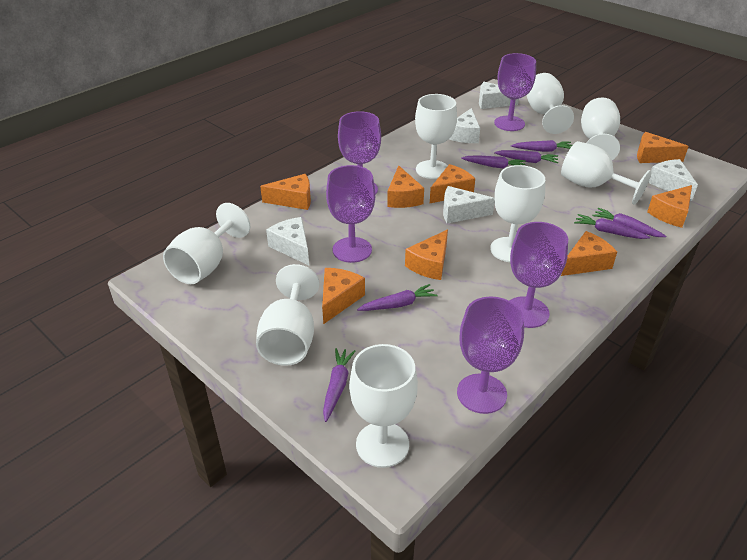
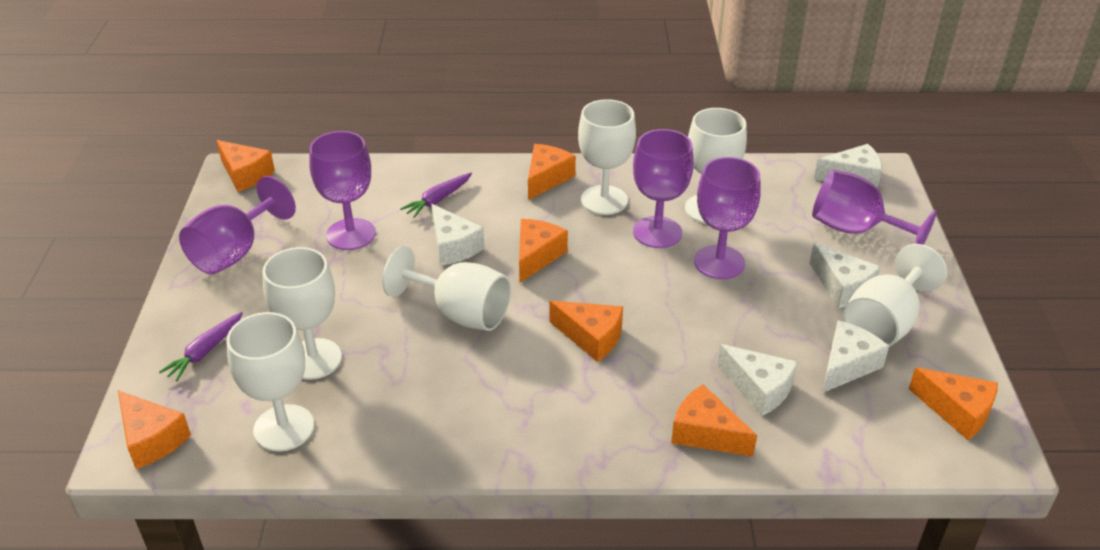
orange cheese: 8 -> 7
purple carrot: 7 -> 2
white goblet: 8 -> 6

